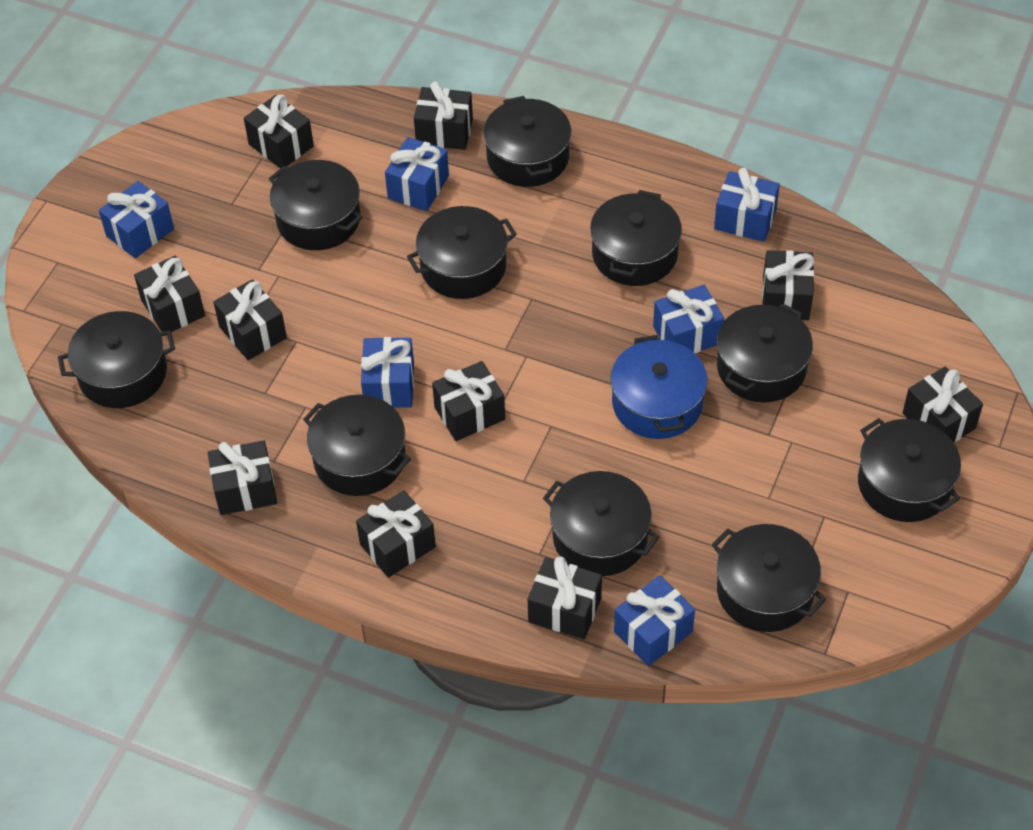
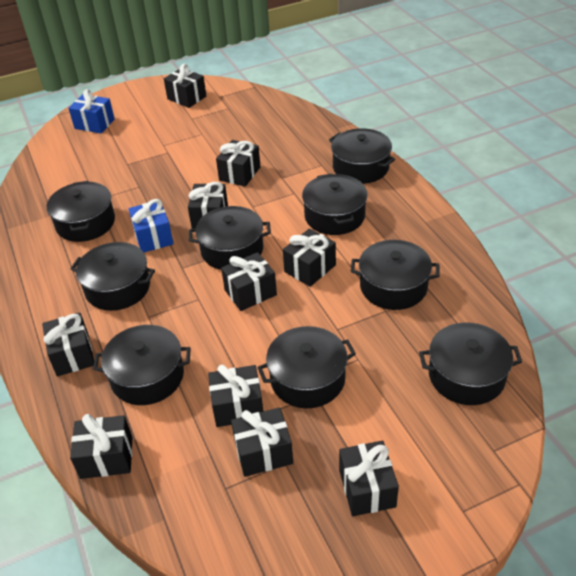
black pot: 10 -> 9
blue gift: 6 -> 2
blue pot: 1 -> 0

